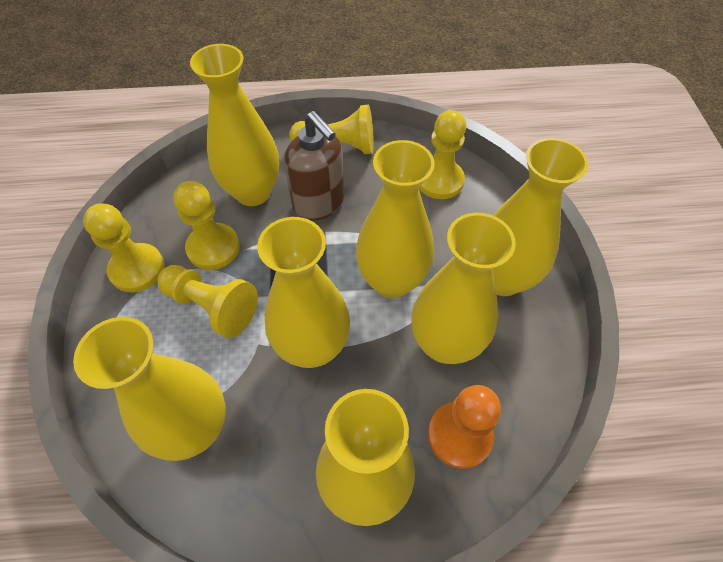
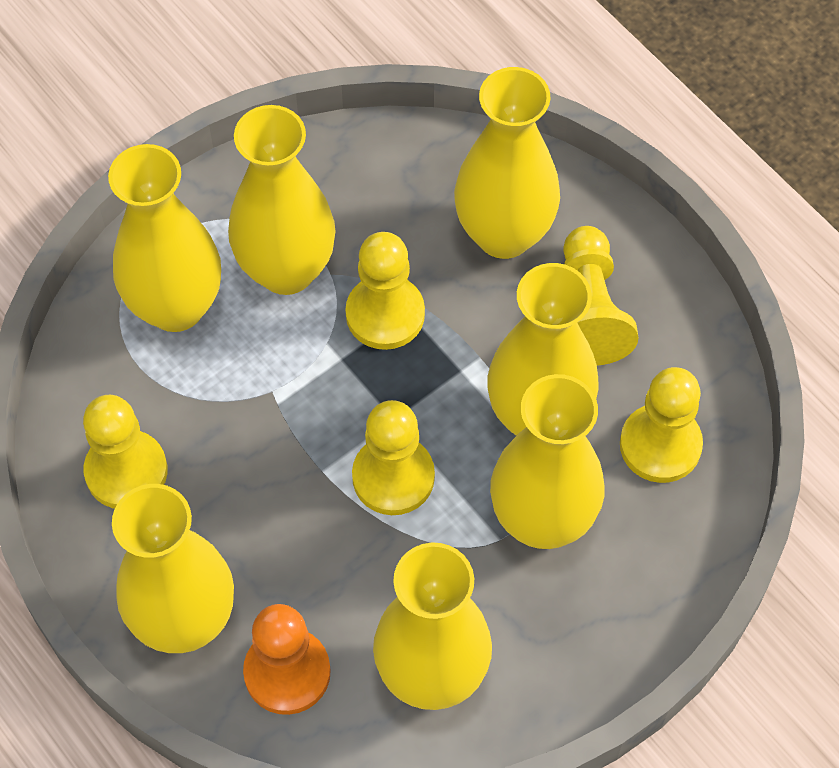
brown soap dispenser: 1 -> 0

